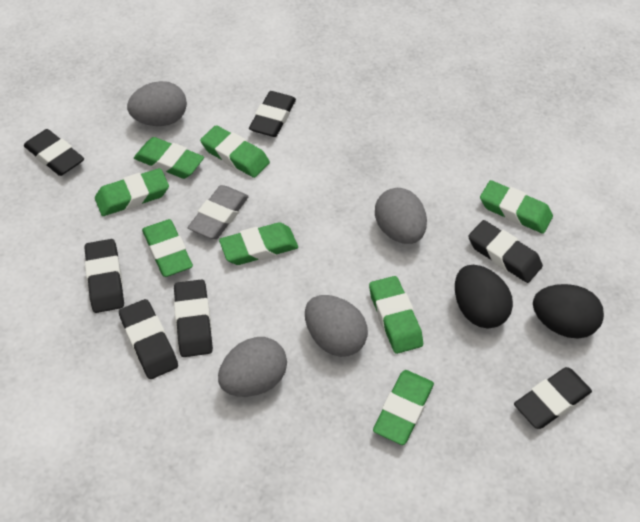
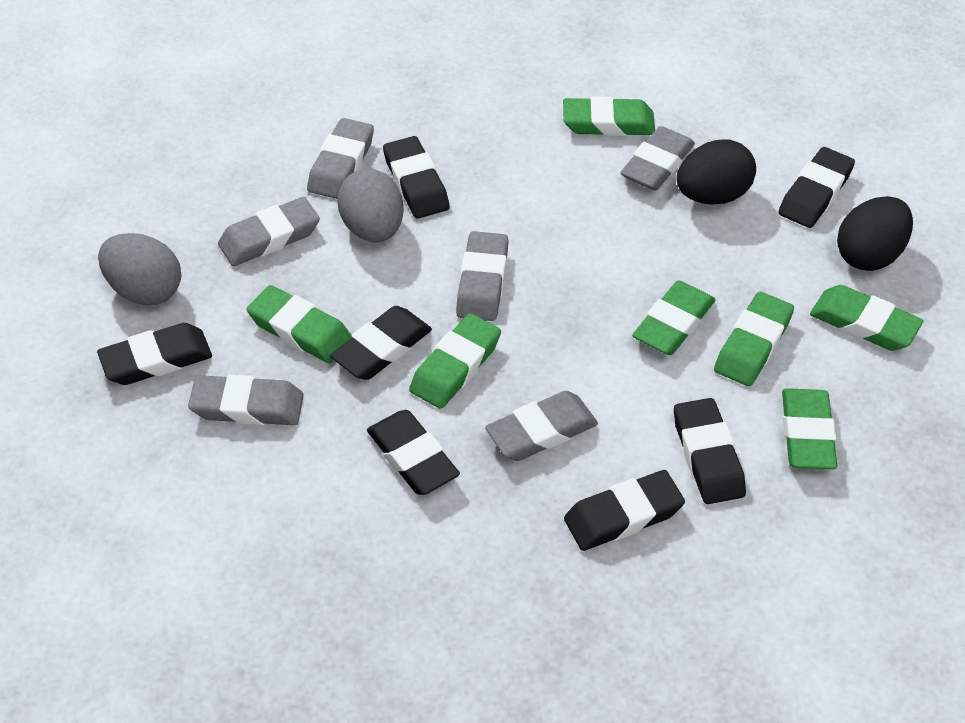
green eraser: 8 -> 7
grey egg: 4 -> 2
grey eraser: 1 -> 6

